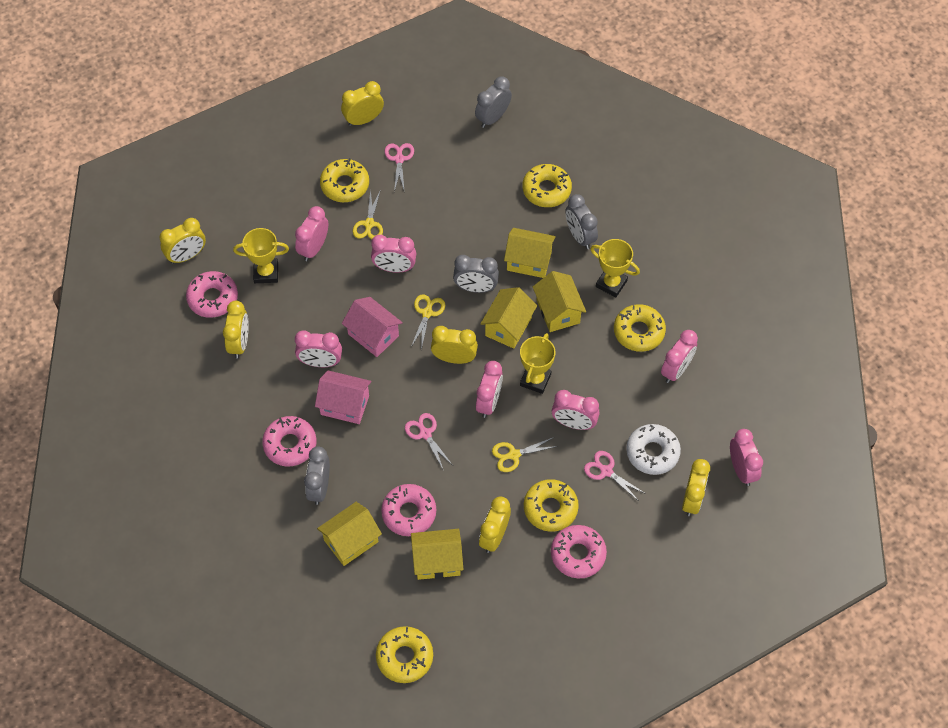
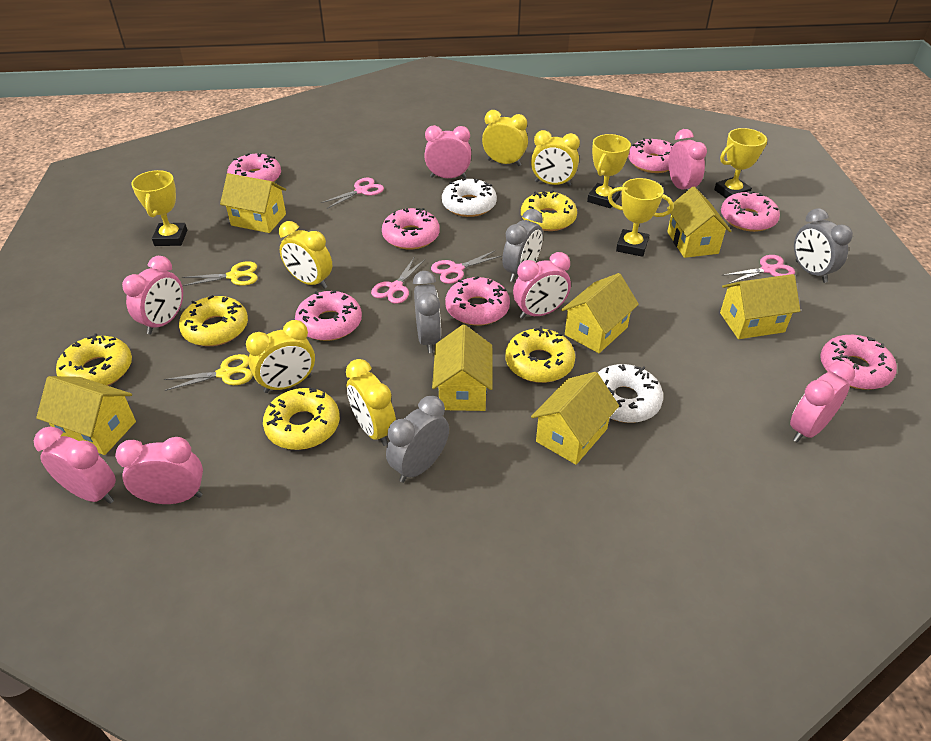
pink donut: 4 -> 7
pink house: 2 -> 0
pink scissors: 3 -> 4
white donut: 1 -> 2
yellow clock: 6 -> 5
yellow house: 5 -> 7
yellow scissors: 3 -> 2
yellow trophy: 3 -> 4

